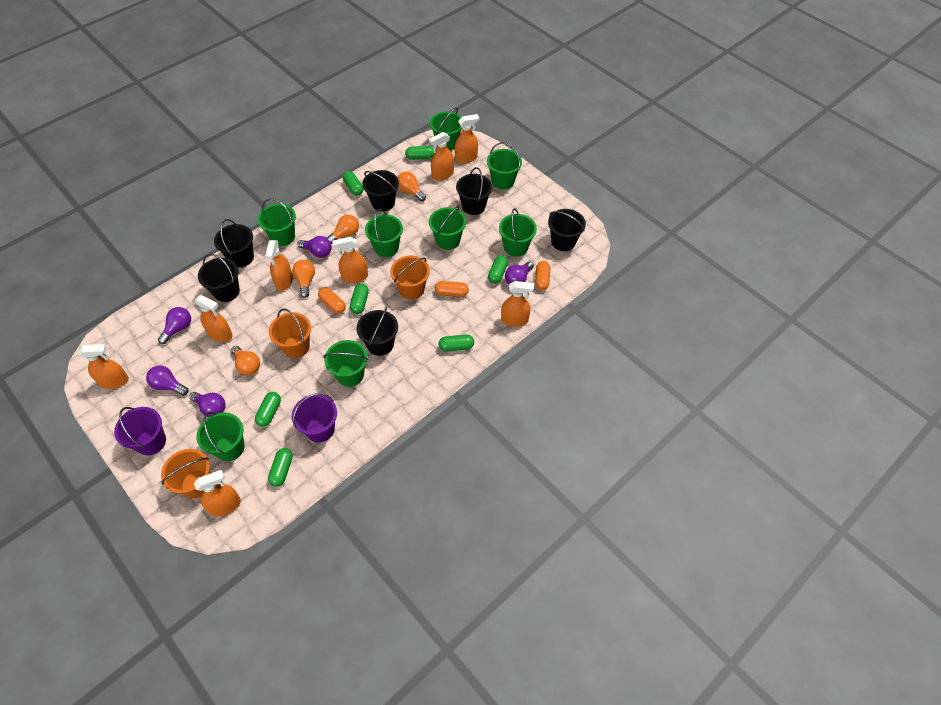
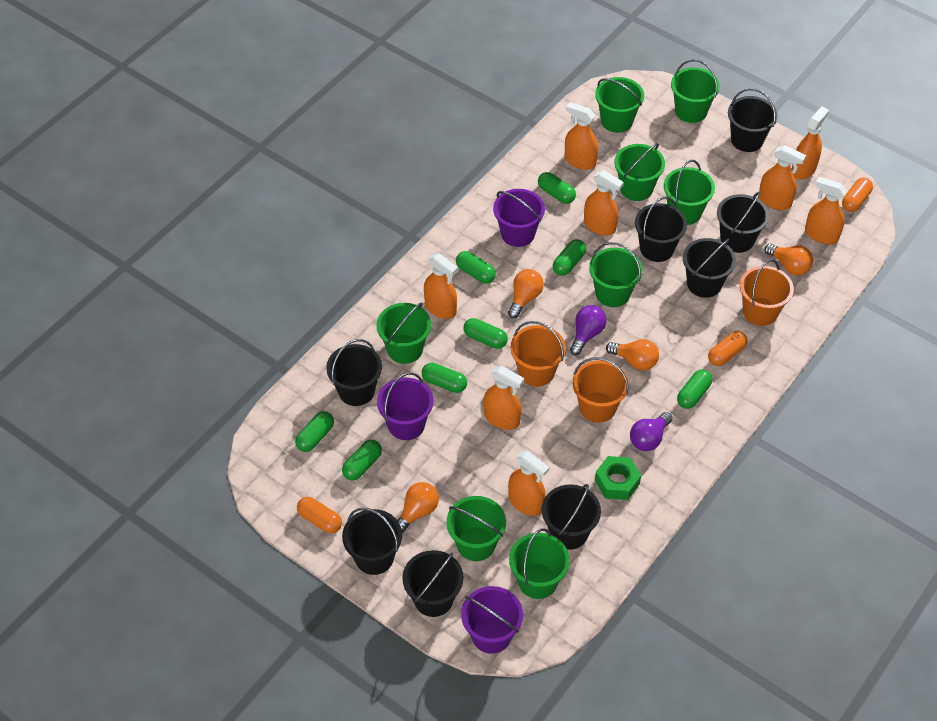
black bucket: 6 -> 8
green capsule: 7 -> 8
green nut: 0 -> 1
purple bucket: 2 -> 3
purple light bulb: 5 -> 2

